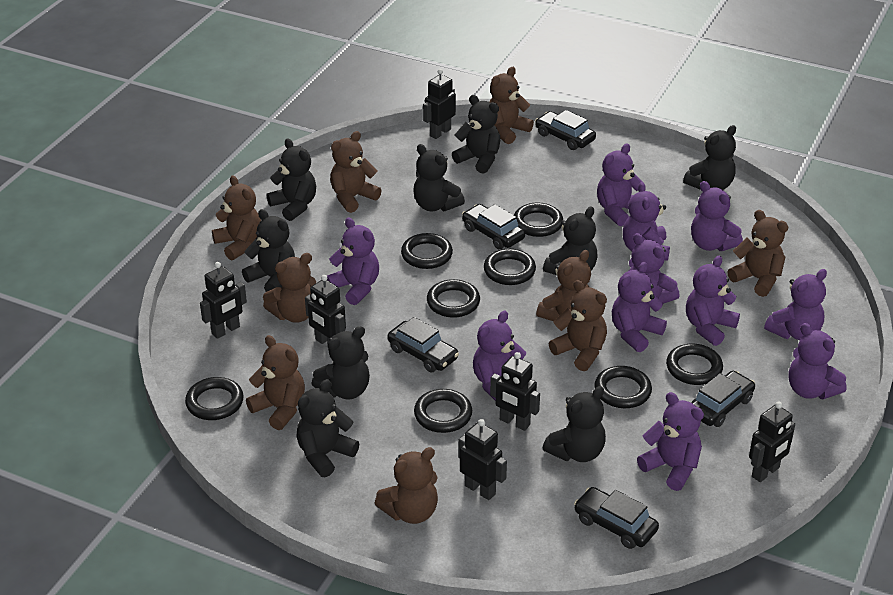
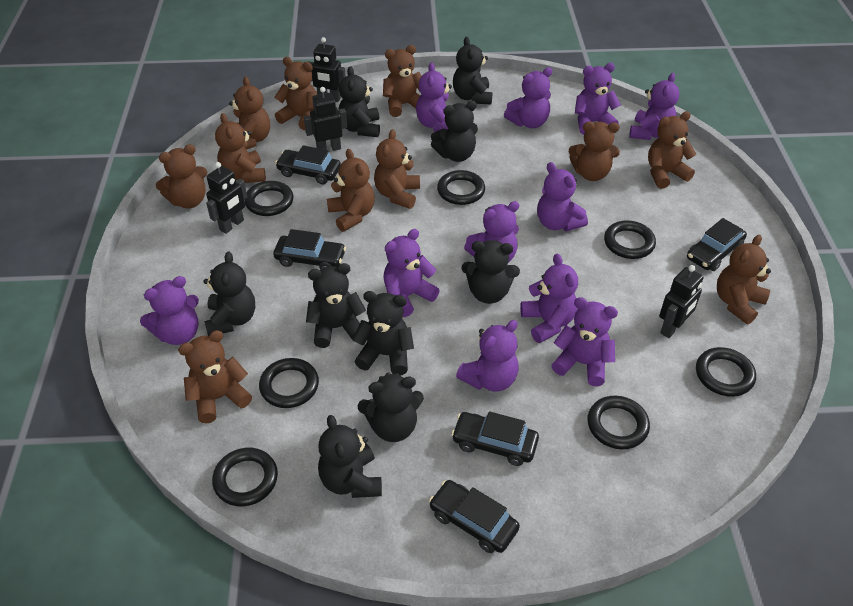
black ring: 8 -> 7
black robot: 6 -> 4
brown teddy bear: 9 -> 11

